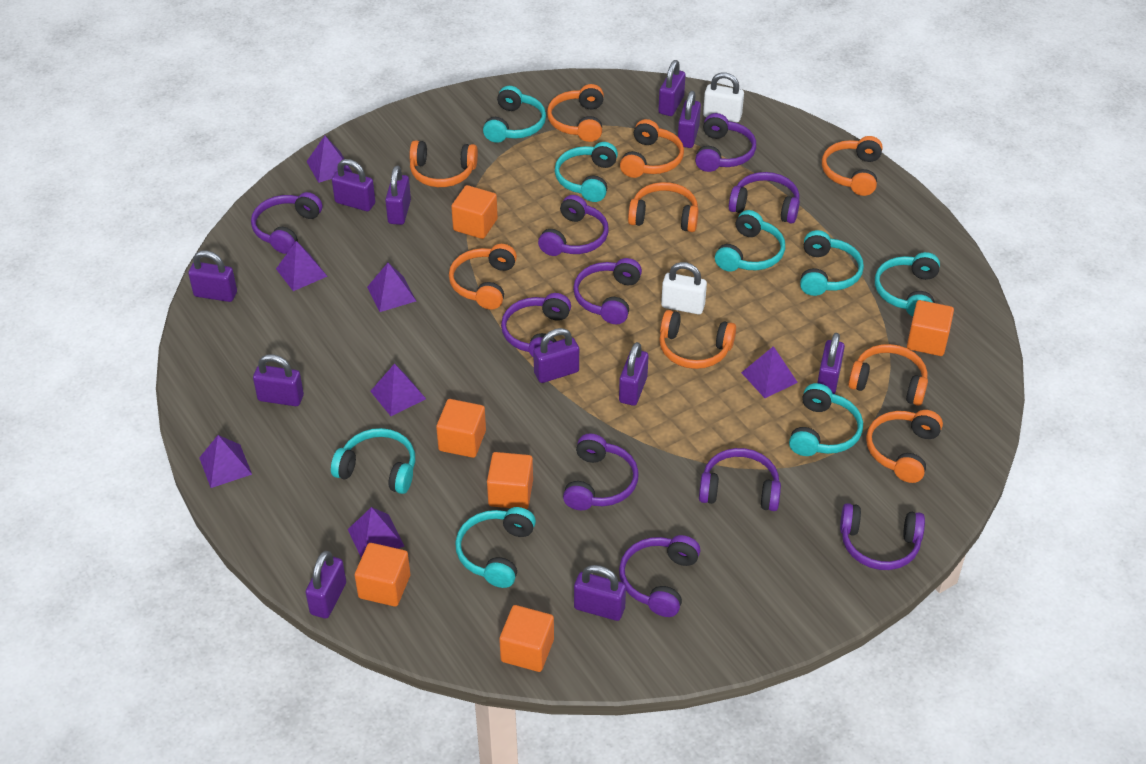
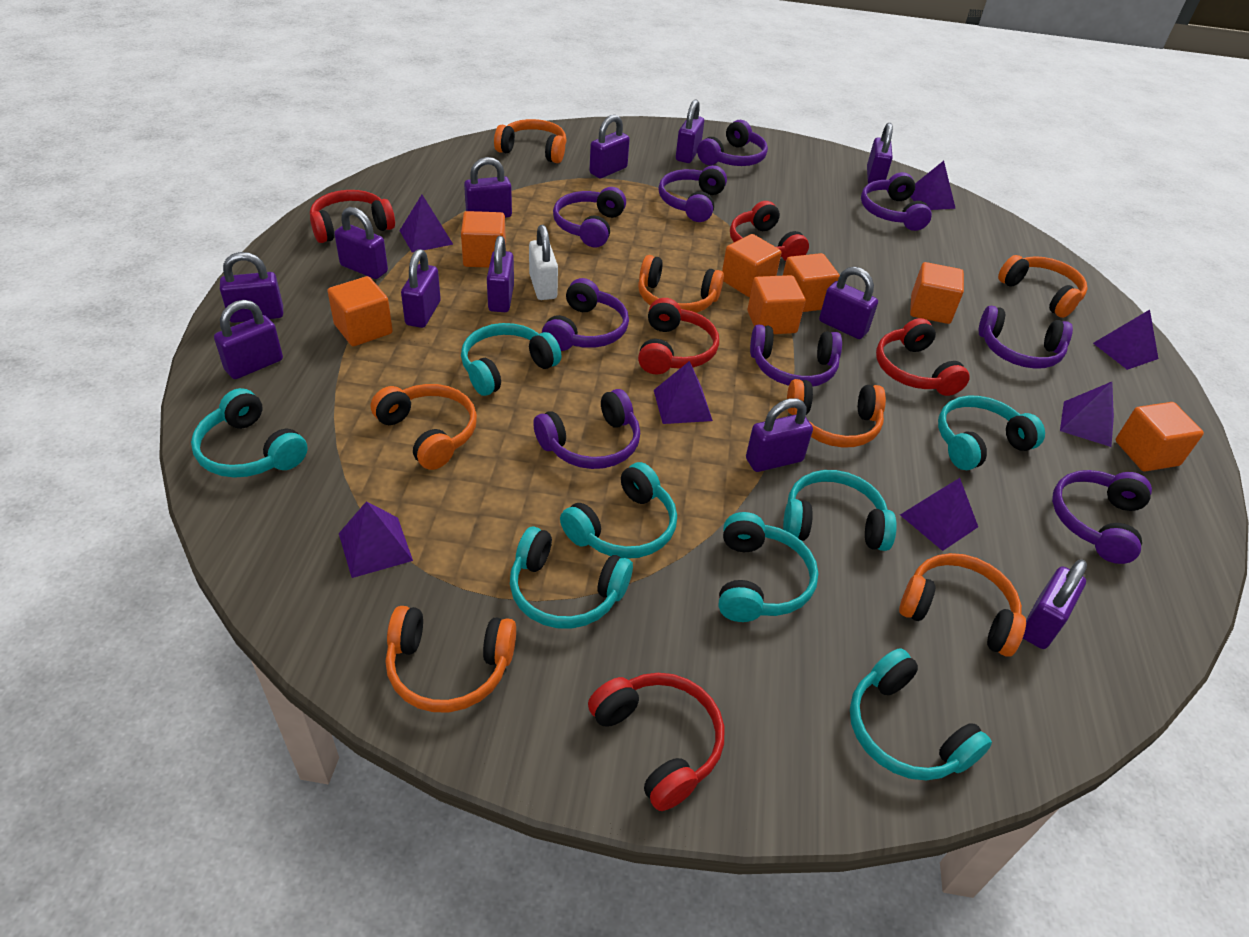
orange cube: 6 -> 7
orange headphones: 9 -> 7
purple headphones: 10 -> 9
purple padlock: 11 -> 12
red headphones: 0 -> 5
white padlock: 2 -> 1

